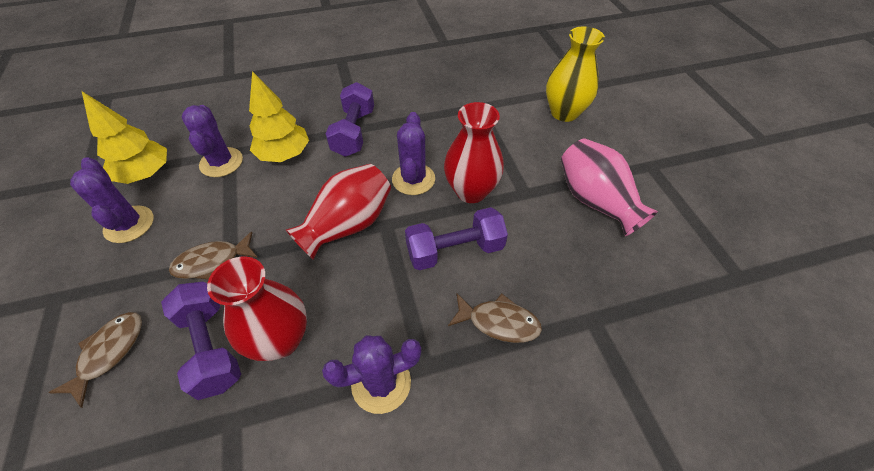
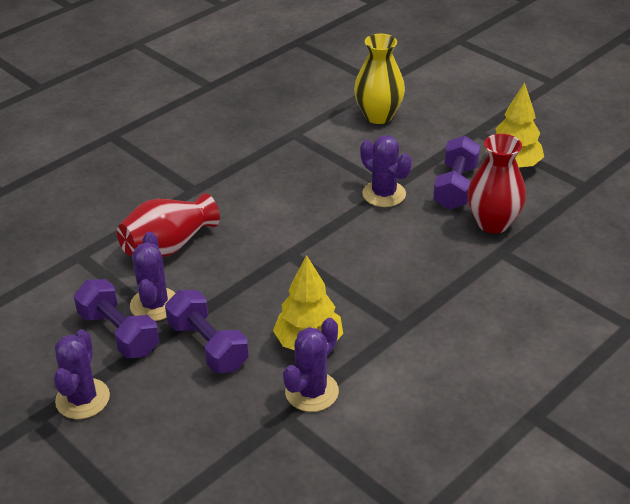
brown fish: 3 -> 0
pink vase: 1 -> 0
red vase: 3 -> 2

